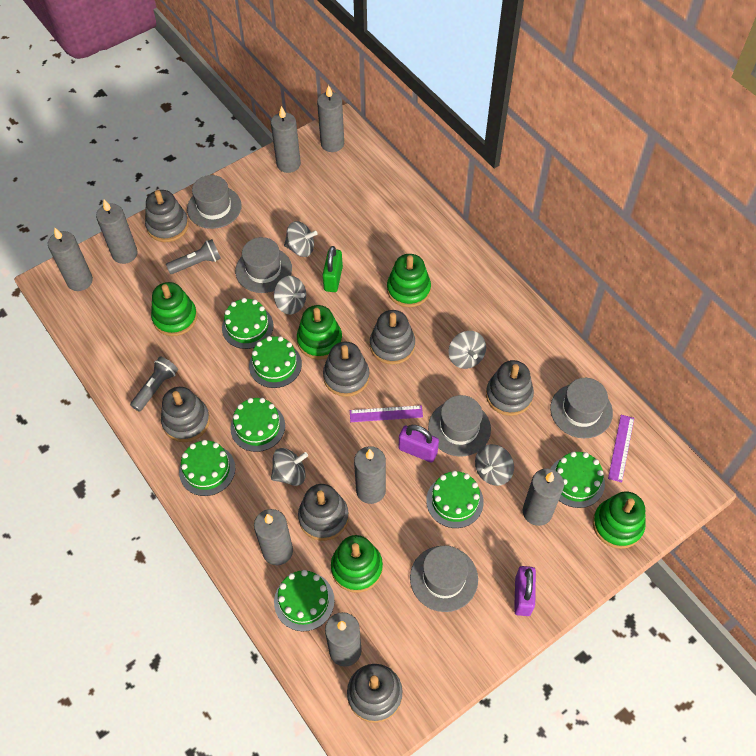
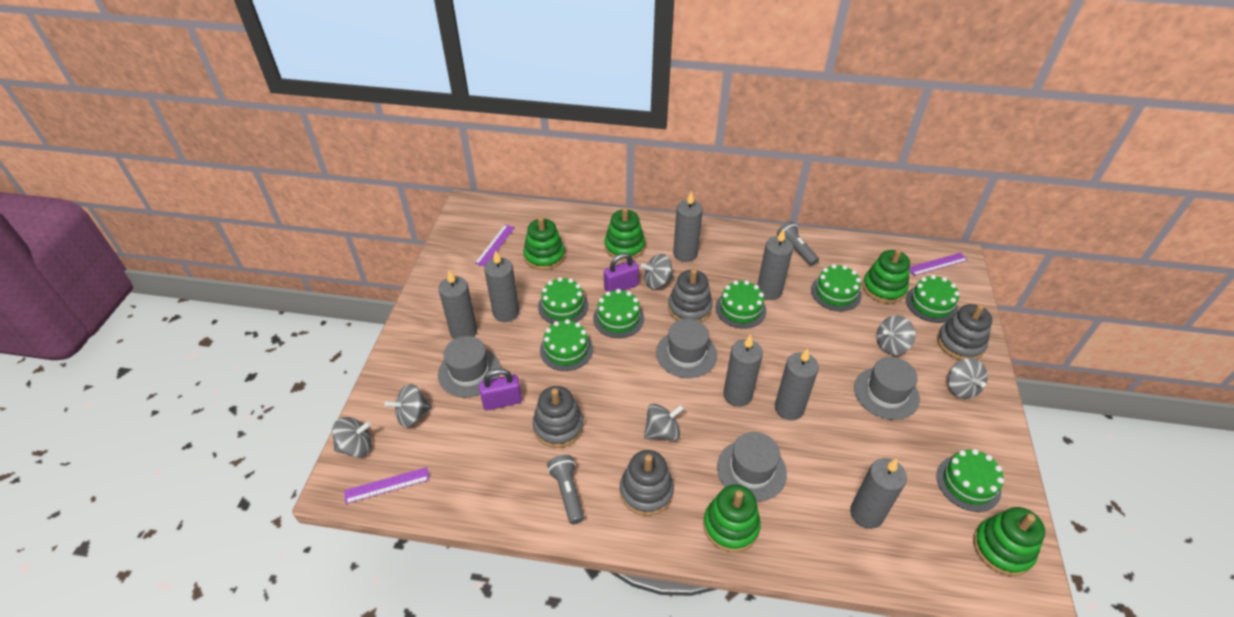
green padlock: 1 -> 0
grey candle: 8 -> 7
grey hat: 5 -> 4
grey spinning top: 5 -> 6
grey stacking toy: 7 -> 4
purple ruler: 2 -> 3

